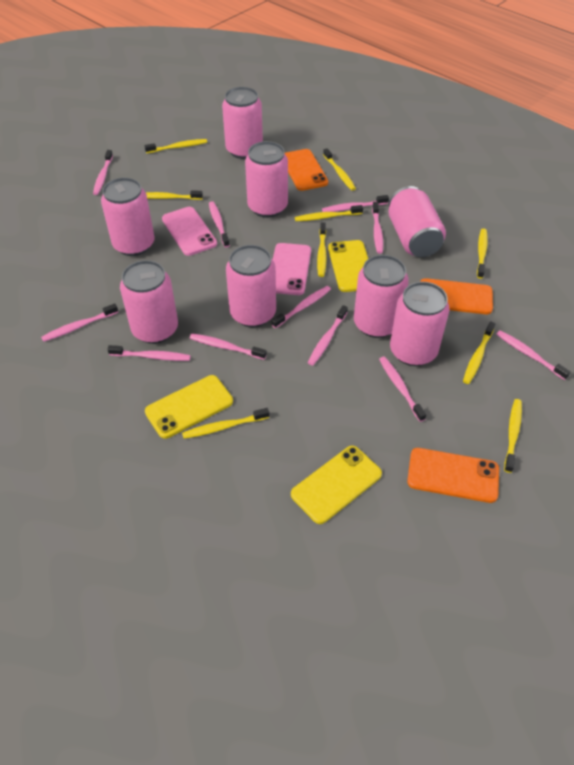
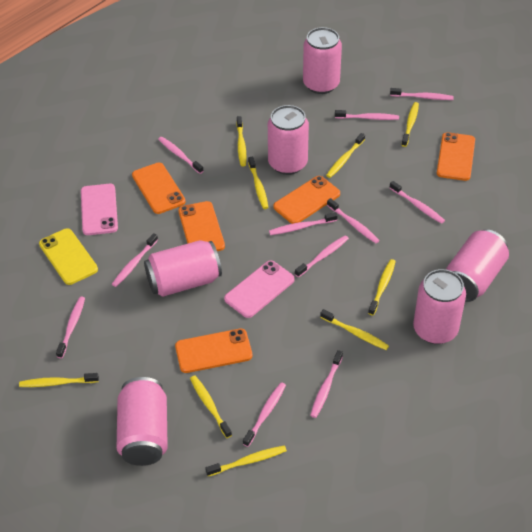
orange phone: 3 -> 5
pink can: 8 -> 6
yellow phone: 3 -> 1

